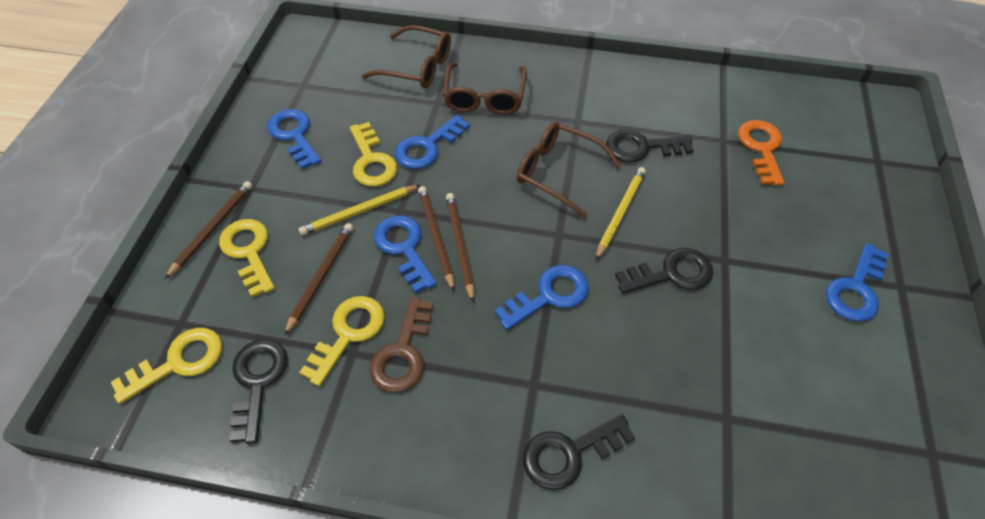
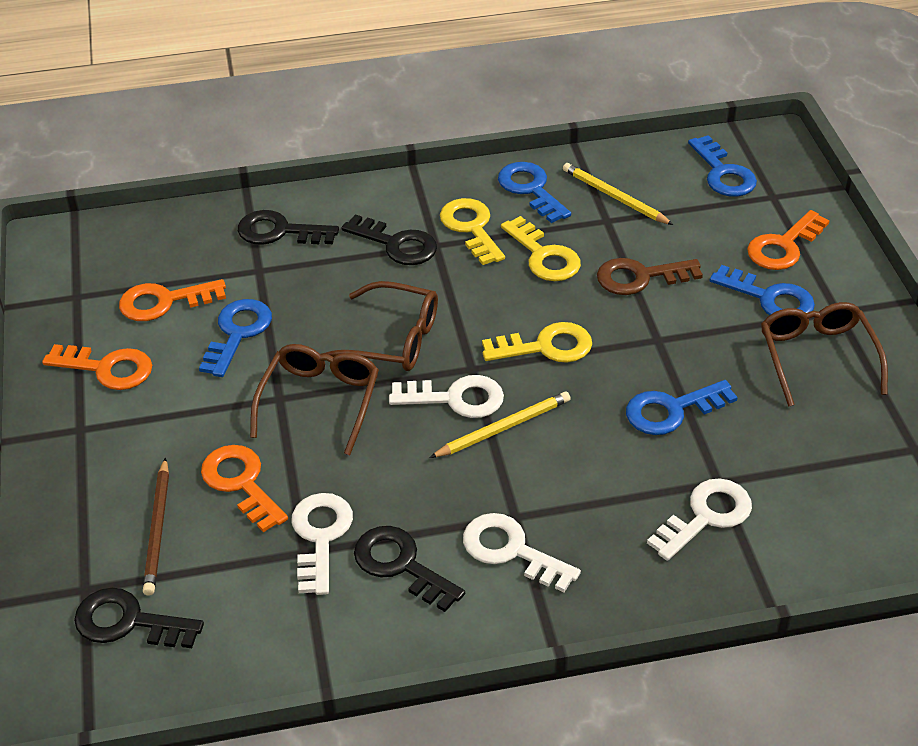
brown pencil: 4 -> 1
orange key: 1 -> 4
white key: 0 -> 4
yellow key: 4 -> 3

